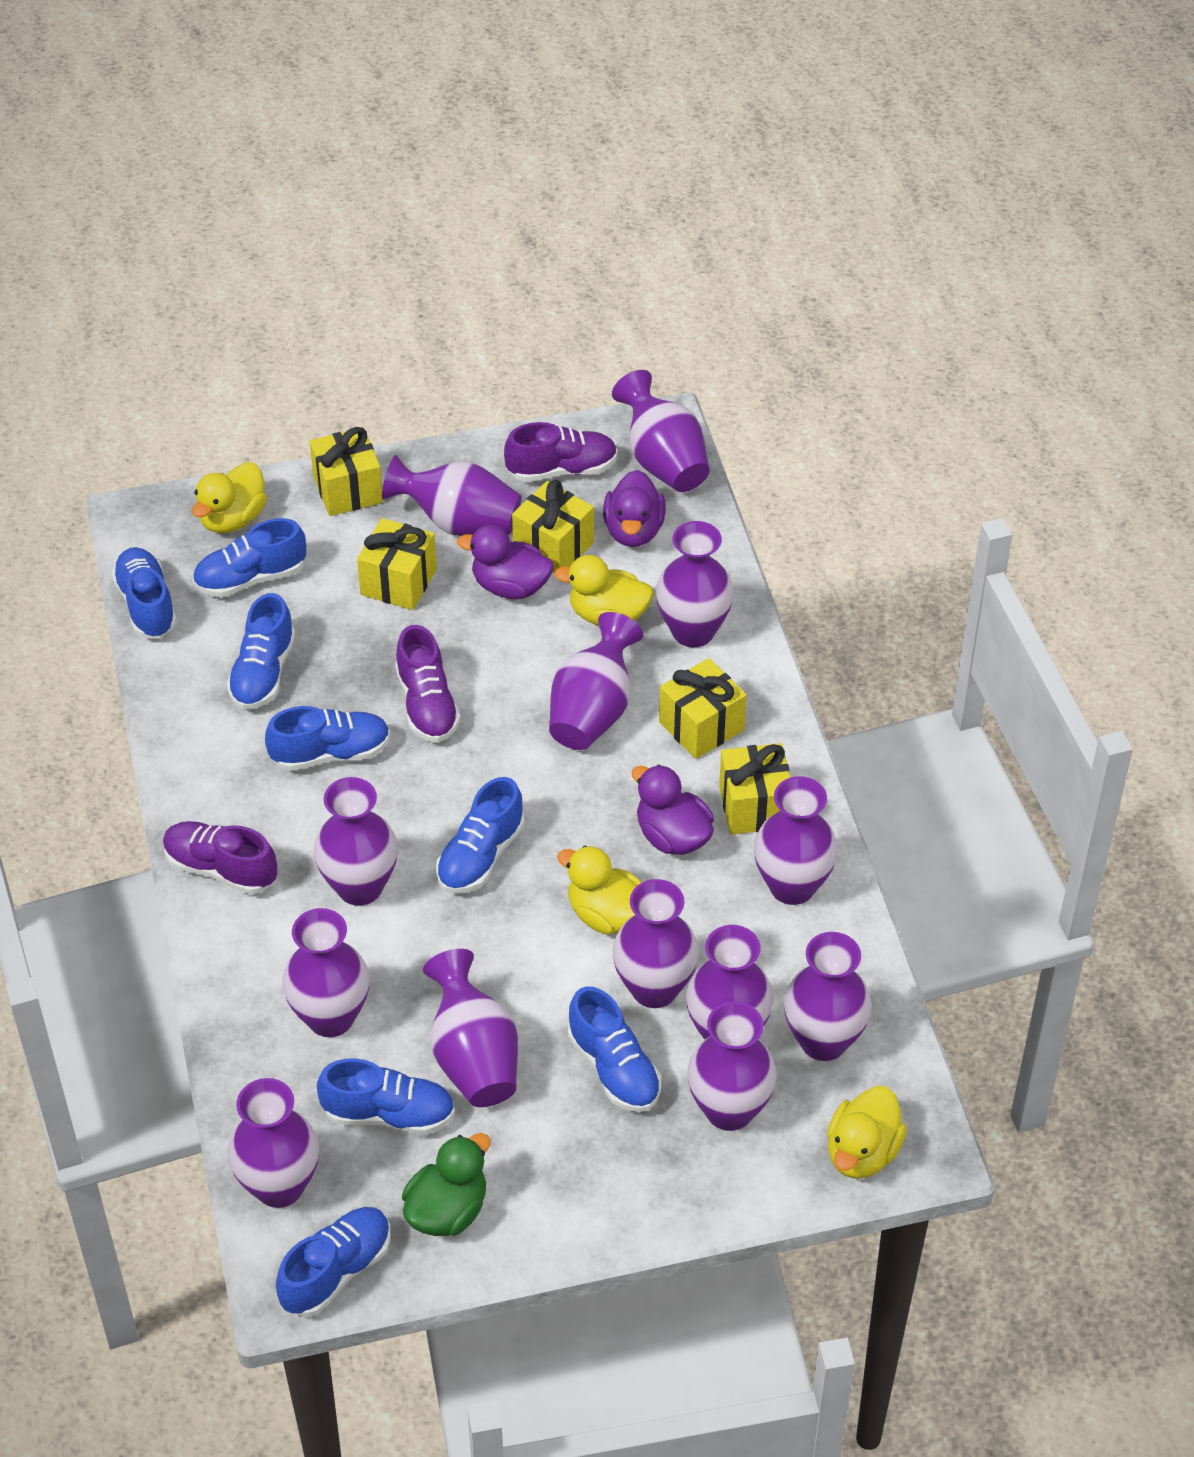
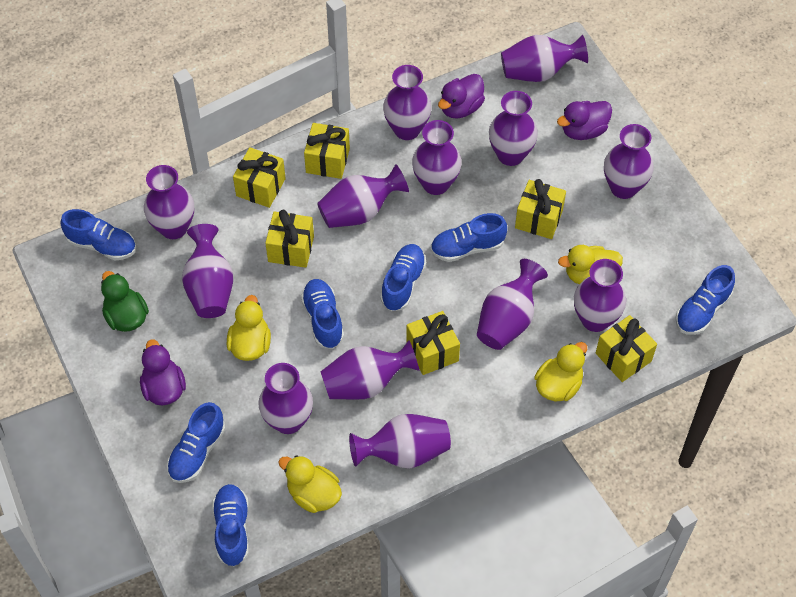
blue shoe: 8 -> 7
purple shoe: 3 -> 0
yellow gift: 5 -> 6

